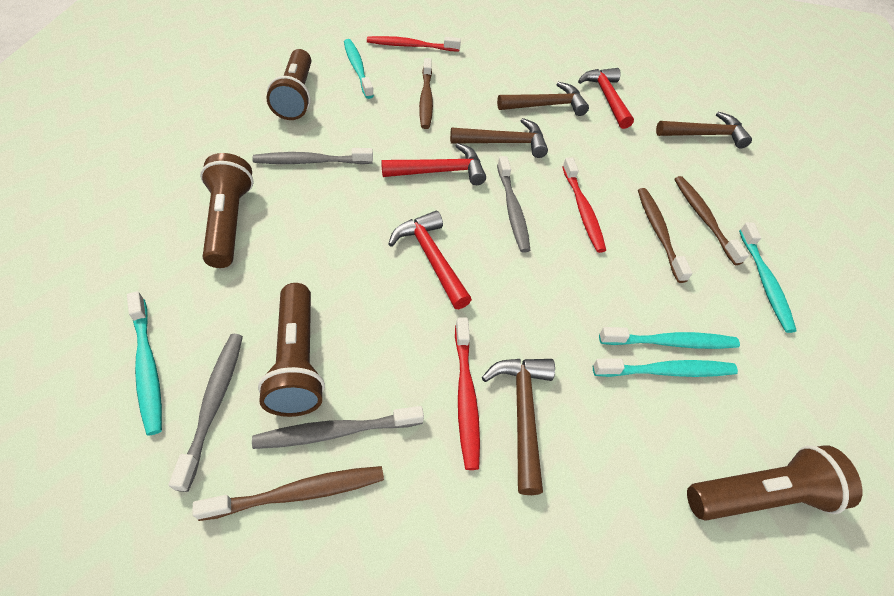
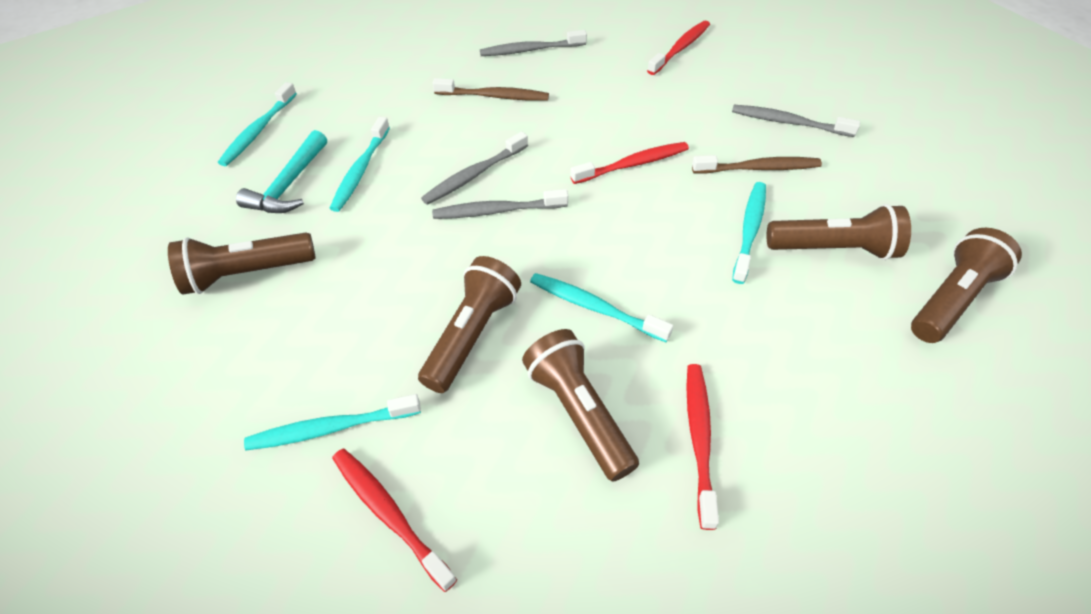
brown flashlight: 4 -> 5
brown hammer: 4 -> 0
brown toothbrush: 4 -> 2
red hammer: 3 -> 0
red toothbrush: 3 -> 4
turquoise hammer: 0 -> 1

